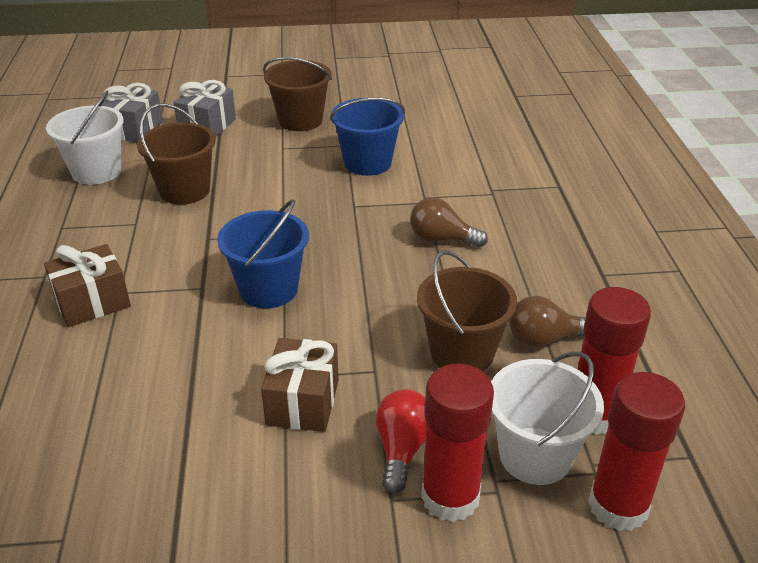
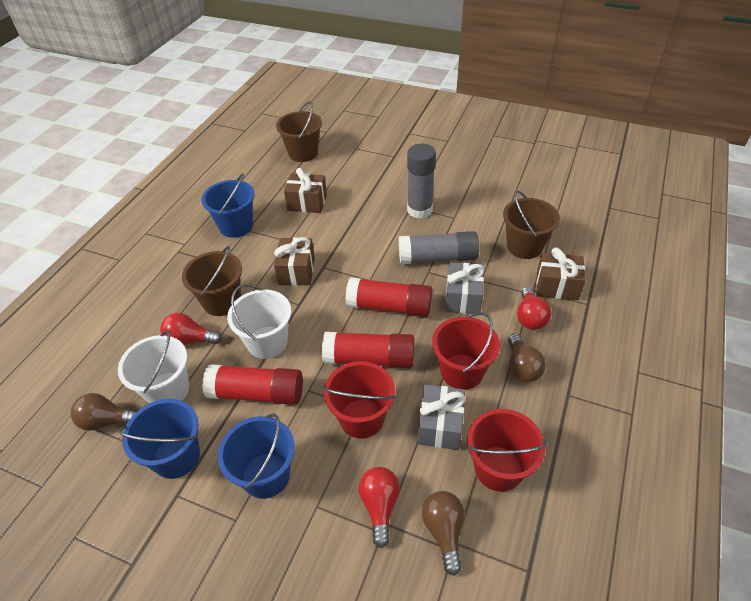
blue bucket: 2 -> 3
brown gift: 2 -> 3
brown light bulb: 2 -> 3
grey glue stick: 0 -> 2
red bucket: 0 -> 3
red light bulb: 1 -> 3

